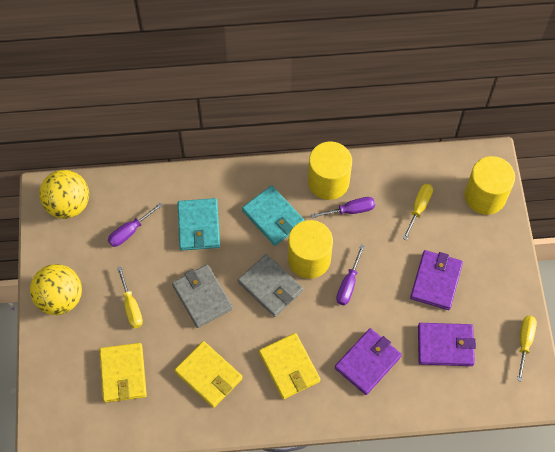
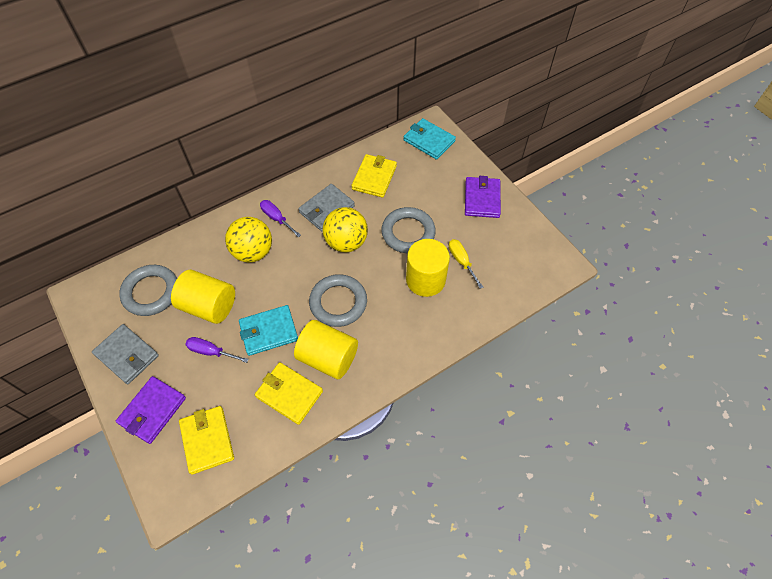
grey ring: 0 -> 3
purple screwdriver: 3 -> 2
purple wallet: 3 -> 2
yellow screwdriver: 3 -> 1

